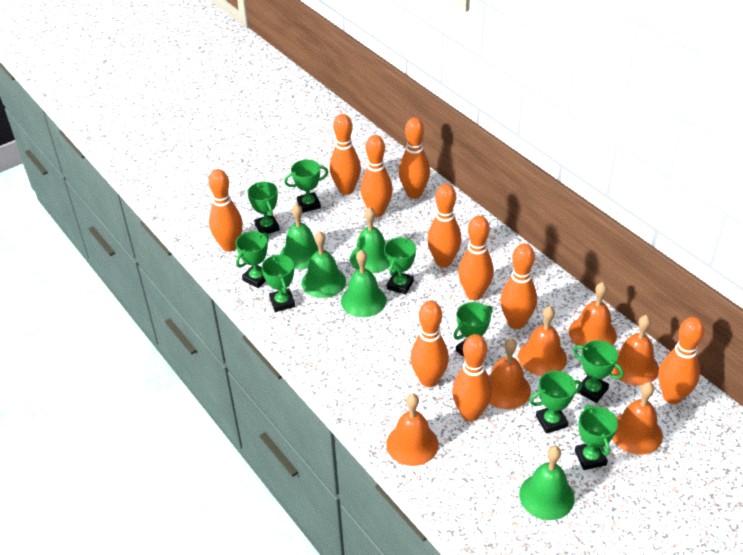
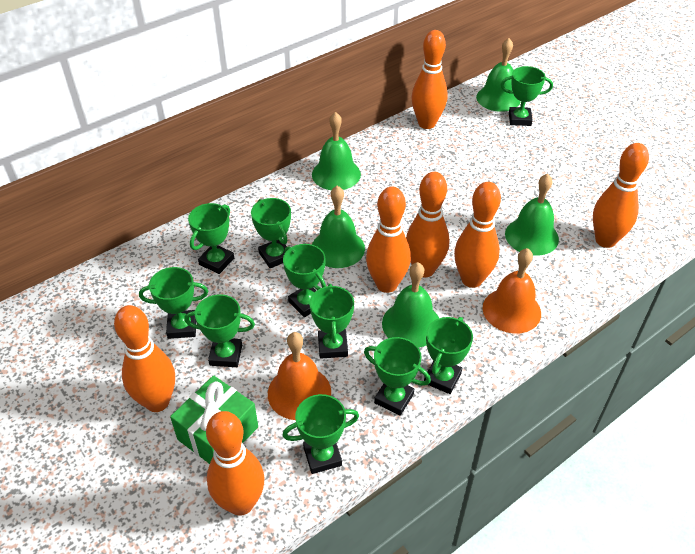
green gift: 0 -> 1
green trophy: 9 -> 10
orange bell: 6 -> 2
orange bowling pin: 10 -> 7

